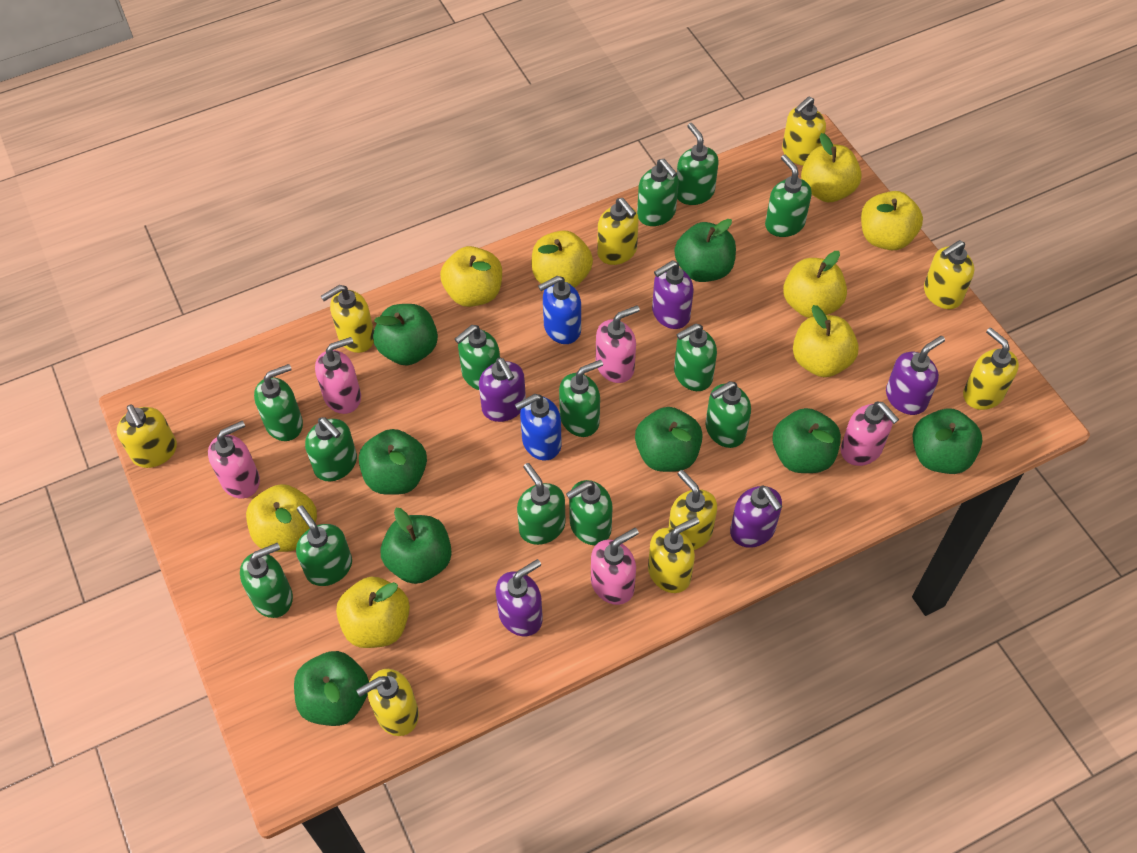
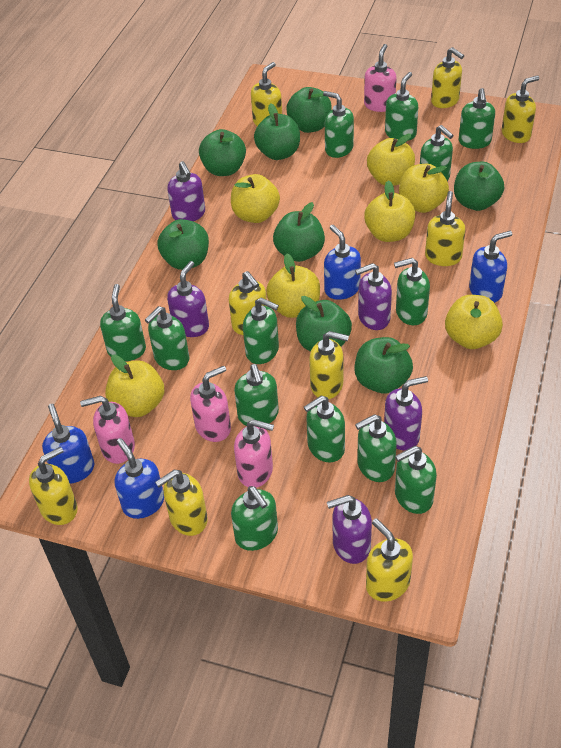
blue soap dispenser: 2 -> 4
pink soap dispenser: 5 -> 4
yellow apple: 8 -> 7

